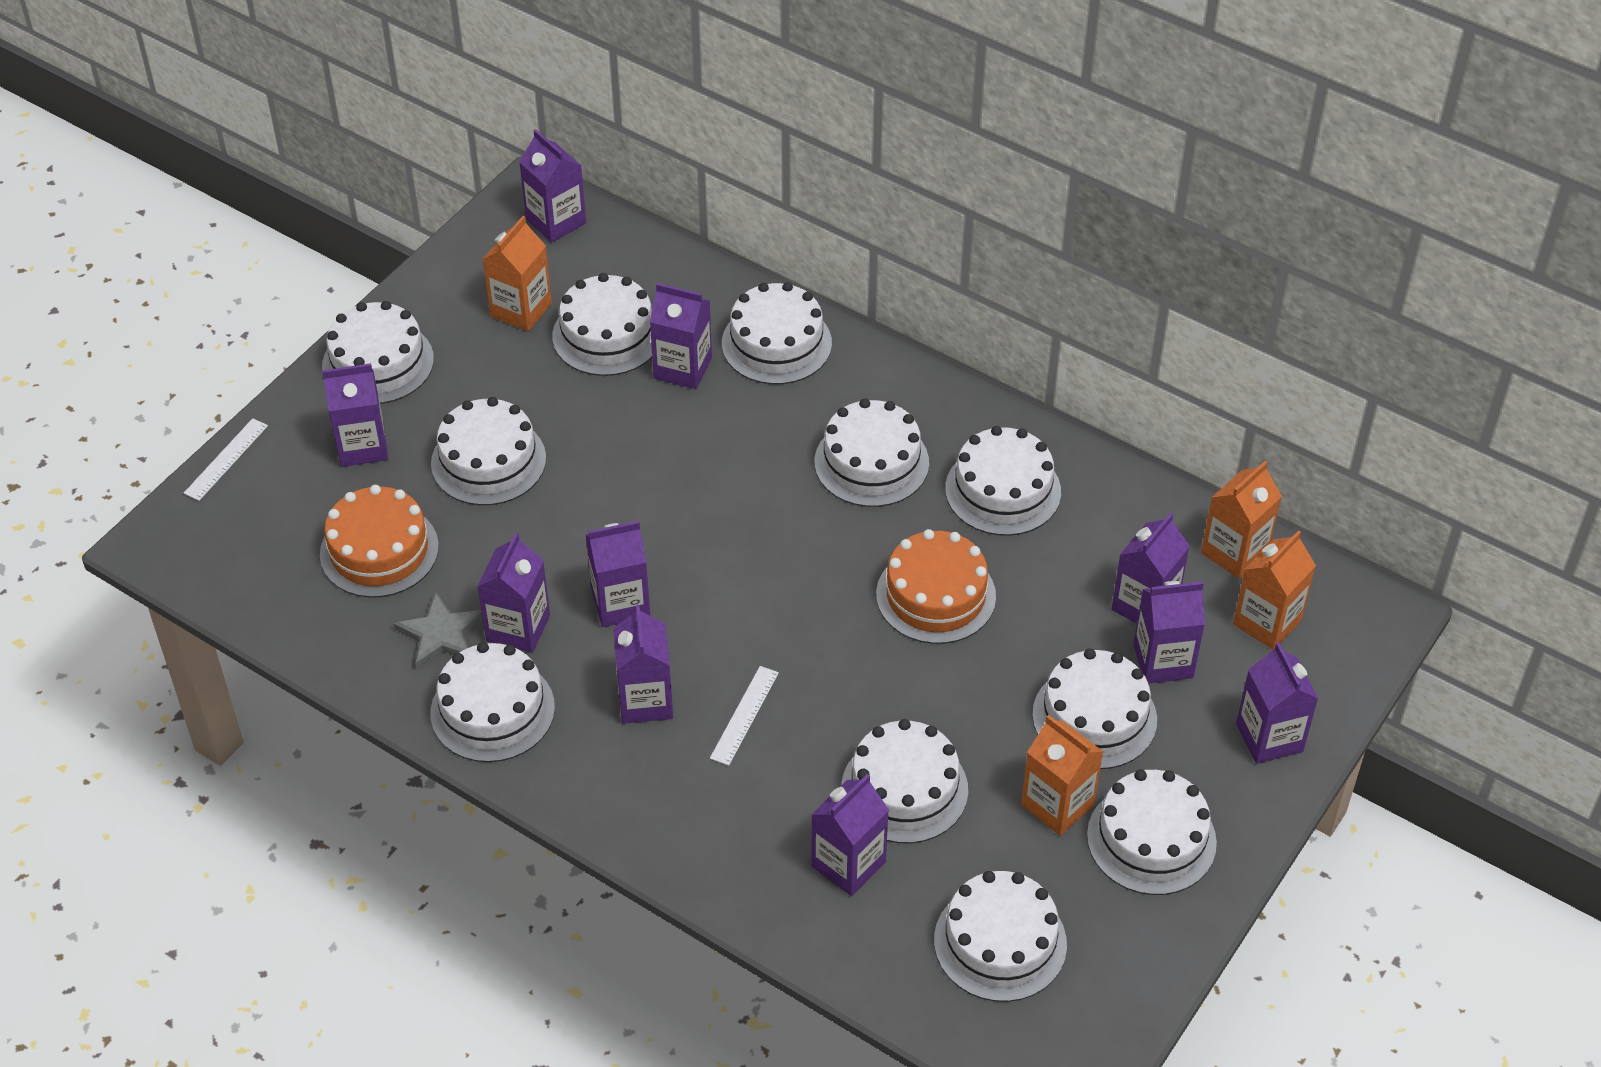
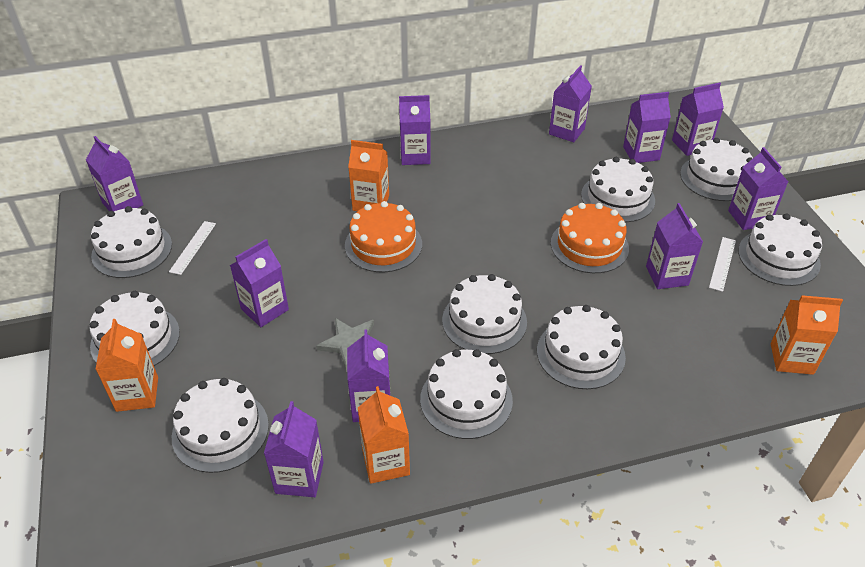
white cake: 11 -> 9

